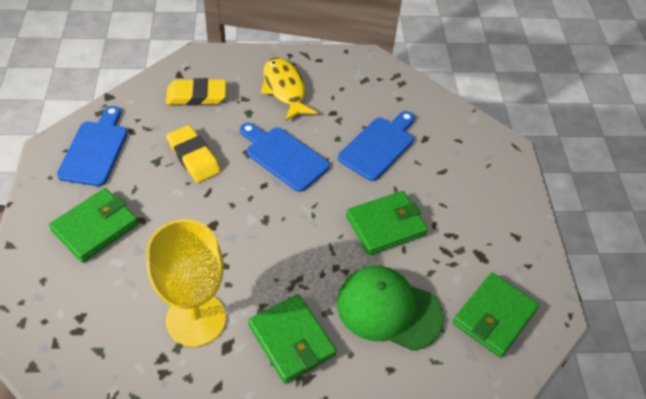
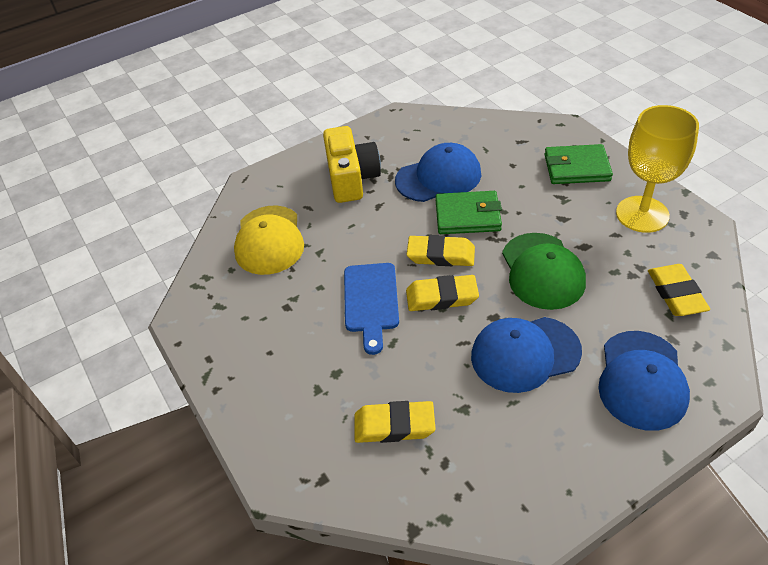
blue cap: 0 -> 3
blue cutting board: 3 -> 1
green wallet: 4 -> 2
yellow camera: 0 -> 1
yellow cap: 0 -> 1
yellow eraser: 2 -> 4
yellow fish: 1 -> 0

